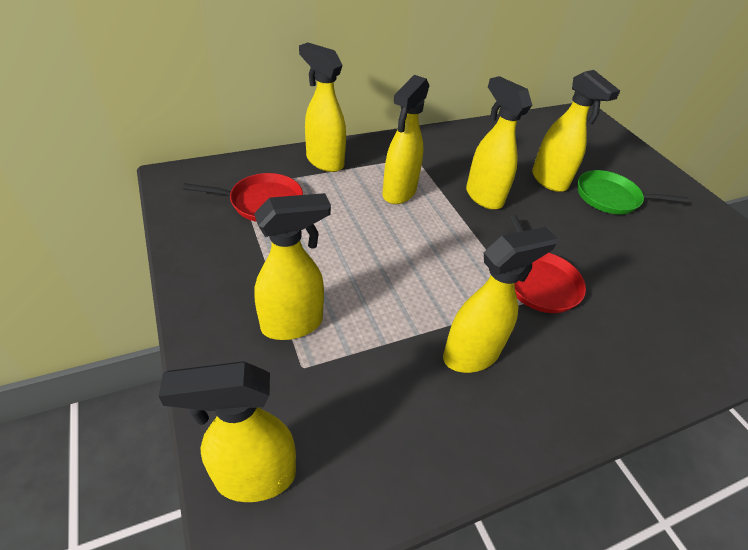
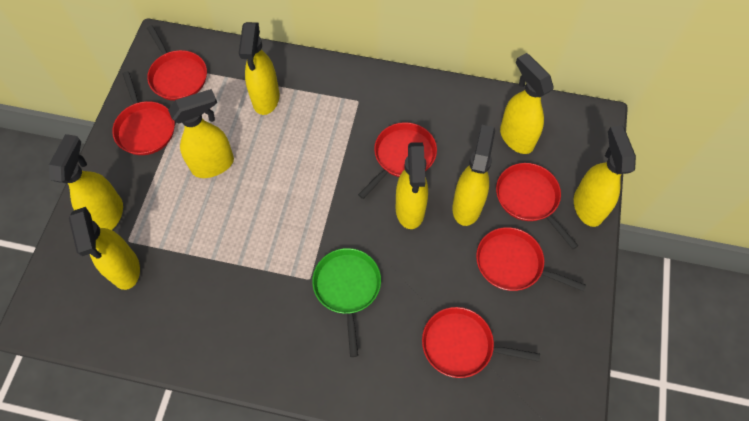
red pan: 2 -> 6
yellow spray bottle: 7 -> 8

